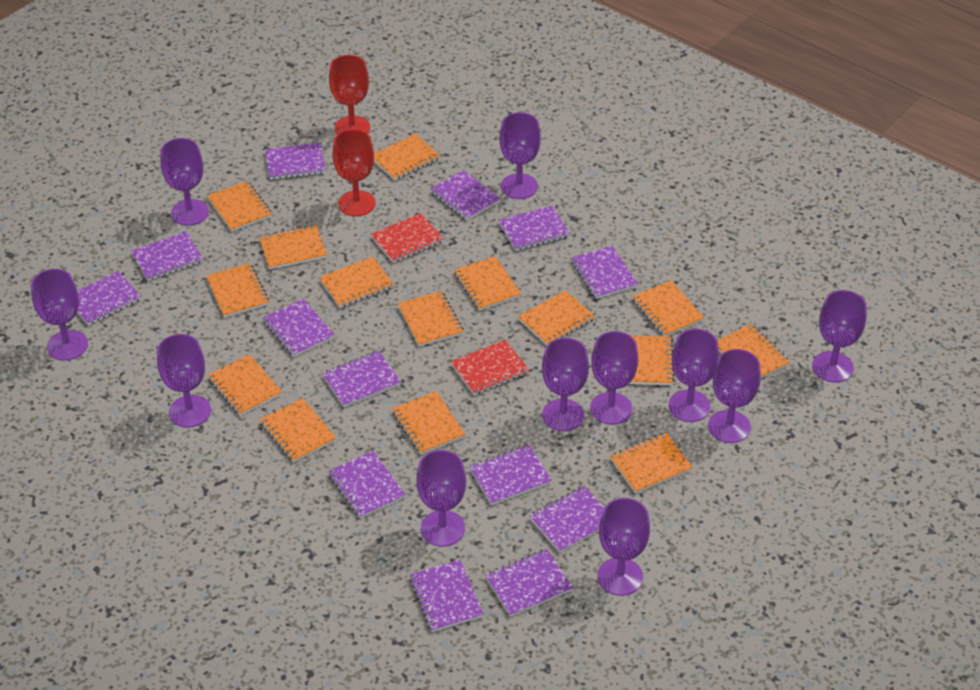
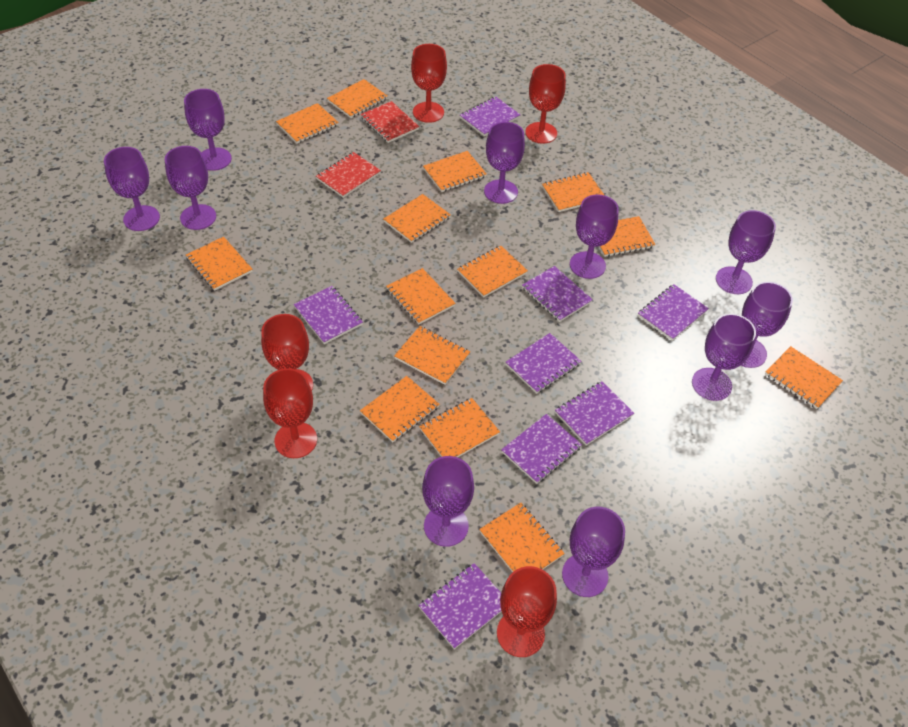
orange notebook: 15 -> 14
purple goblet: 11 -> 10
purple notebook: 13 -> 8
red goblet: 2 -> 5

